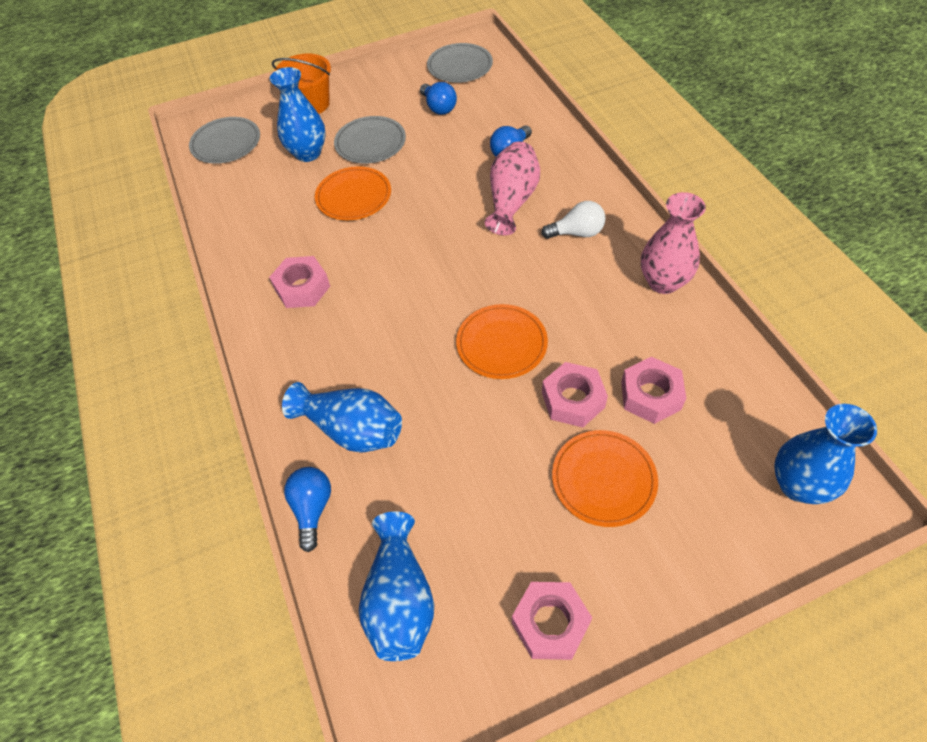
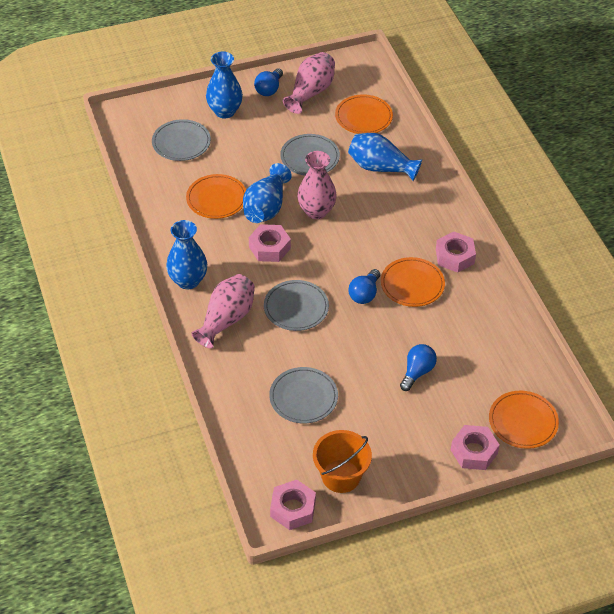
grey plate: 3 -> 4
orange plate: 3 -> 4
pink vase: 2 -> 3
white light bulb: 1 -> 0

